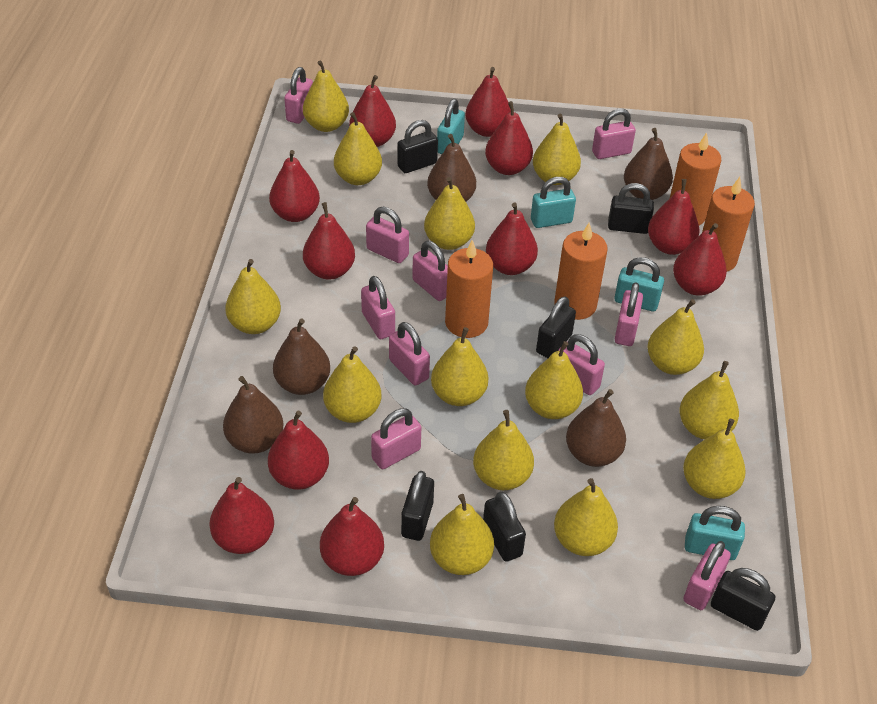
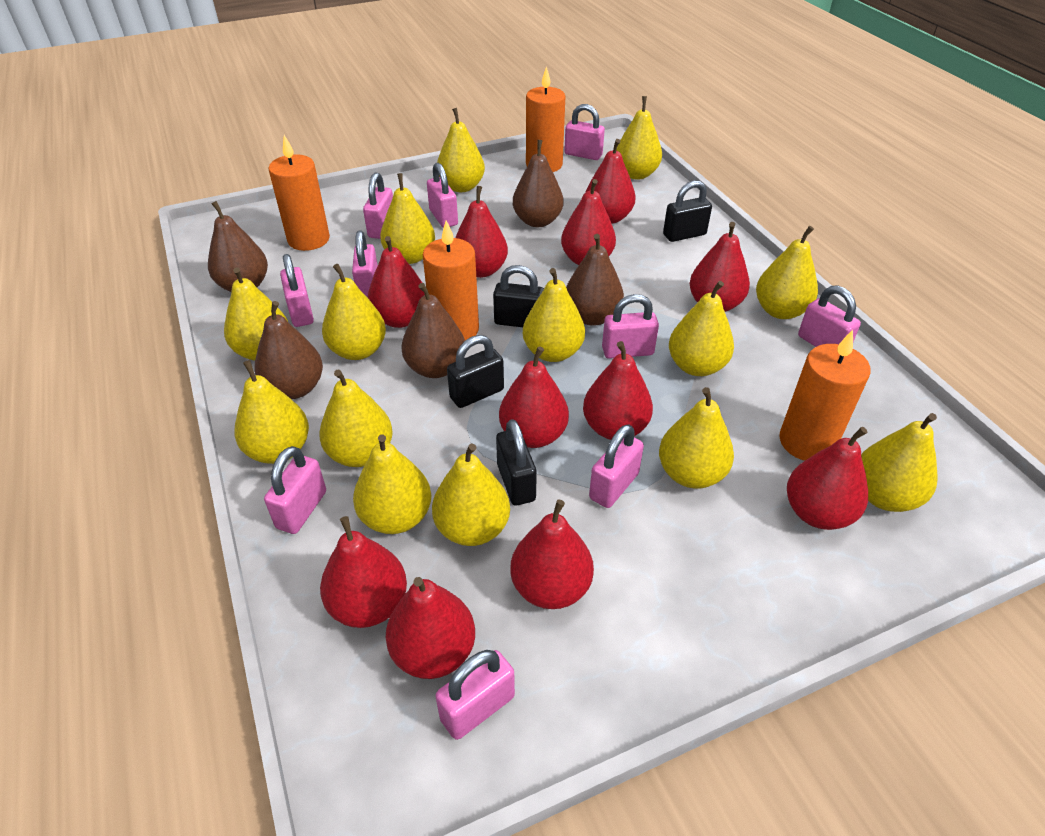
black padlock: 6 -> 4
turquoise padlock: 4 -> 0

